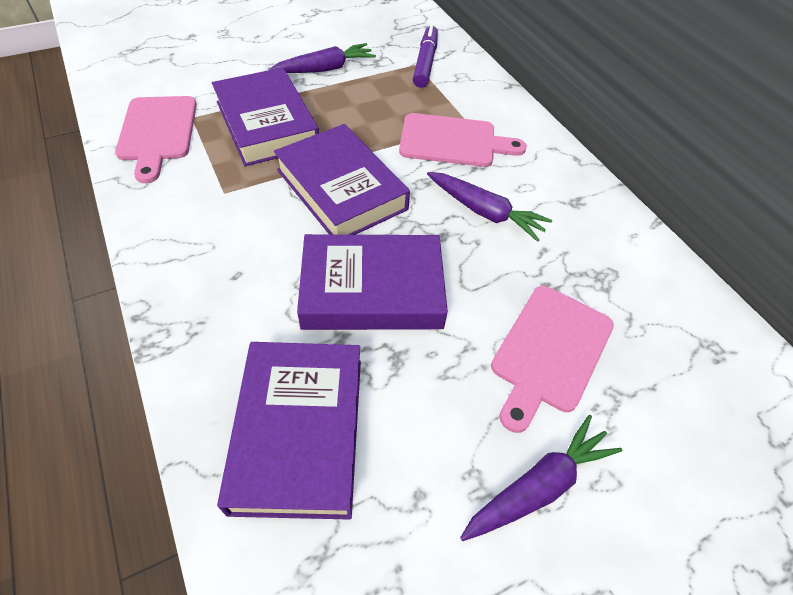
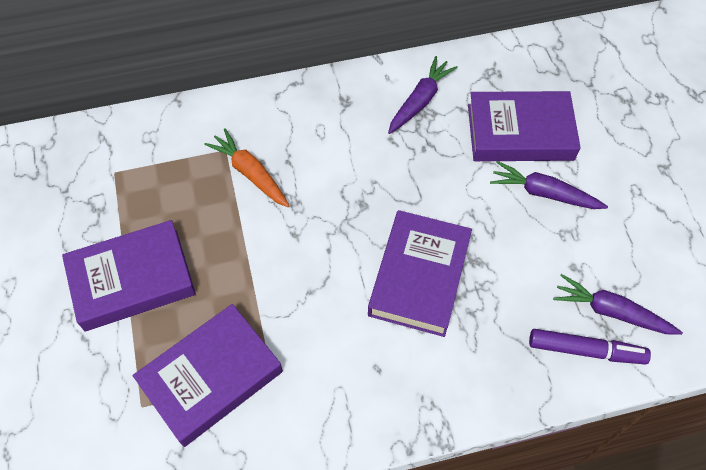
orange carrot: 0 -> 1
pink cutting board: 3 -> 0

